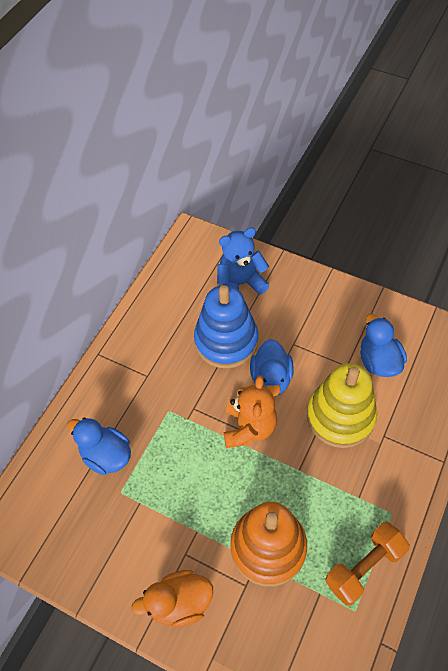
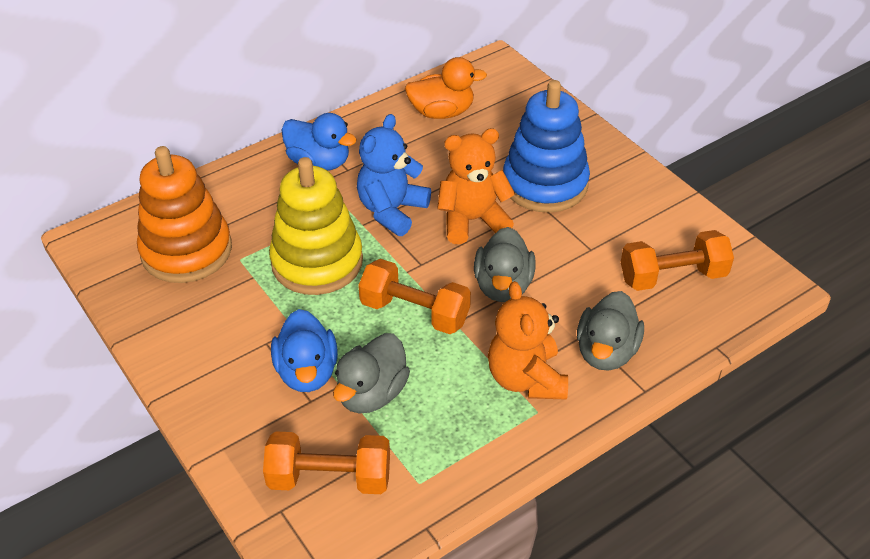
blue duck: 3 -> 2
grey duck: 0 -> 3
orange dumbbell: 1 -> 3
orange teddy bear: 1 -> 2

